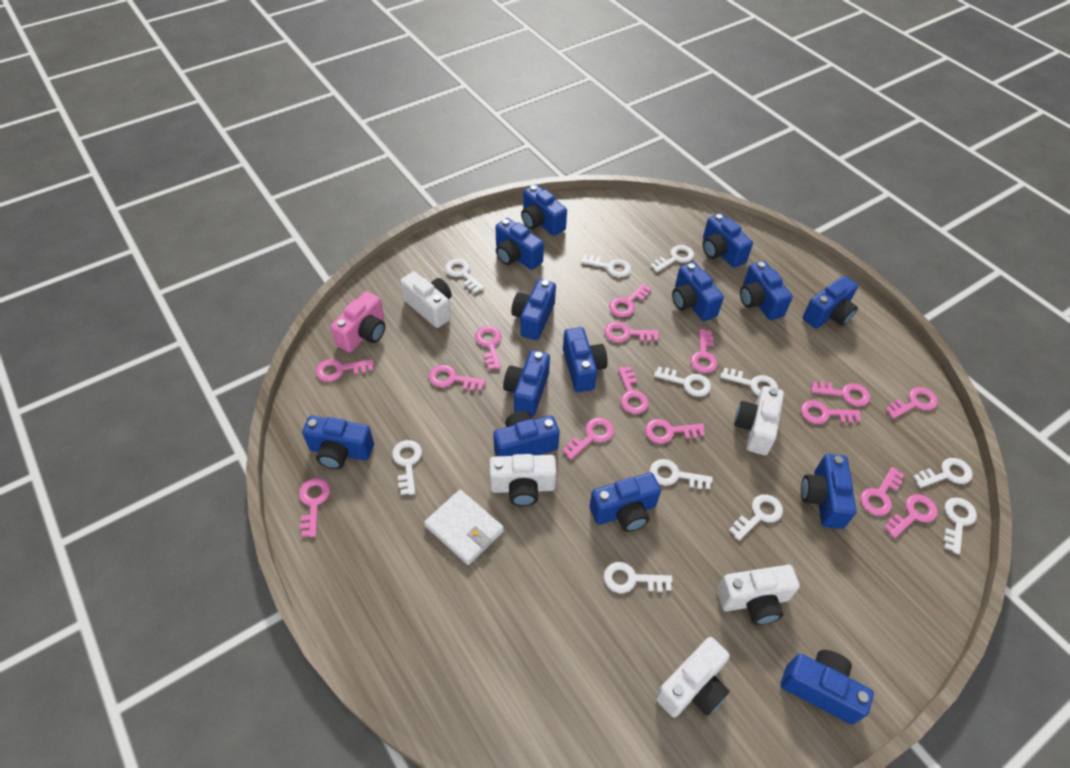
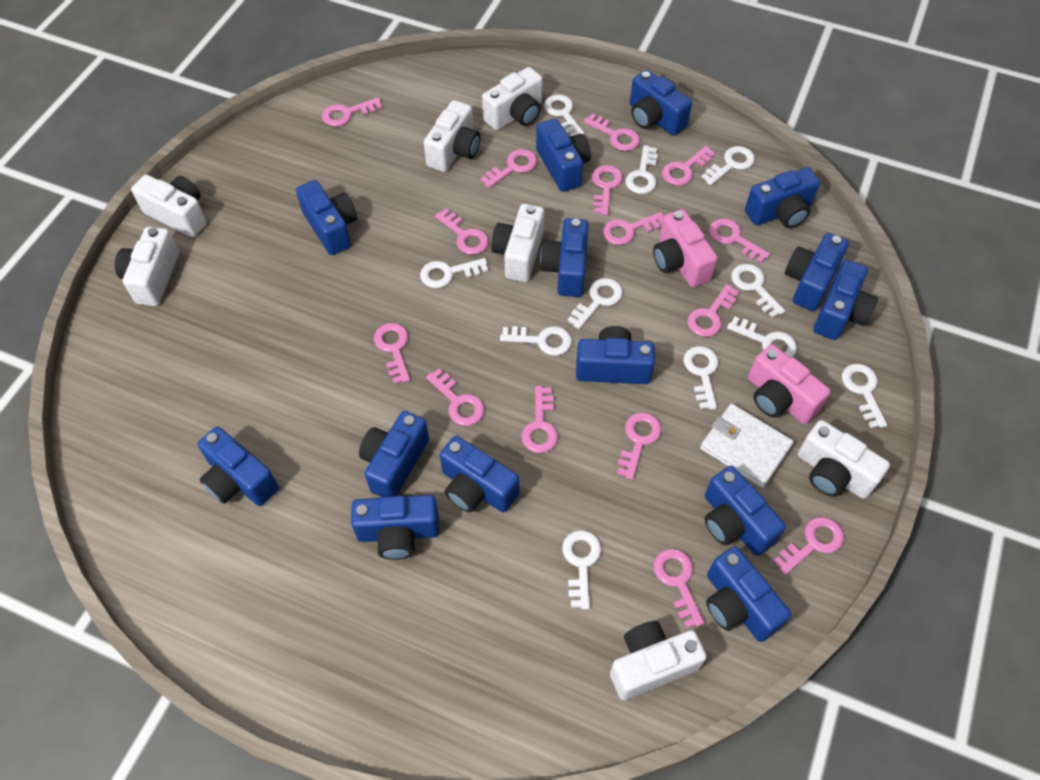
pink camera: 1 -> 2
white camera: 5 -> 7

